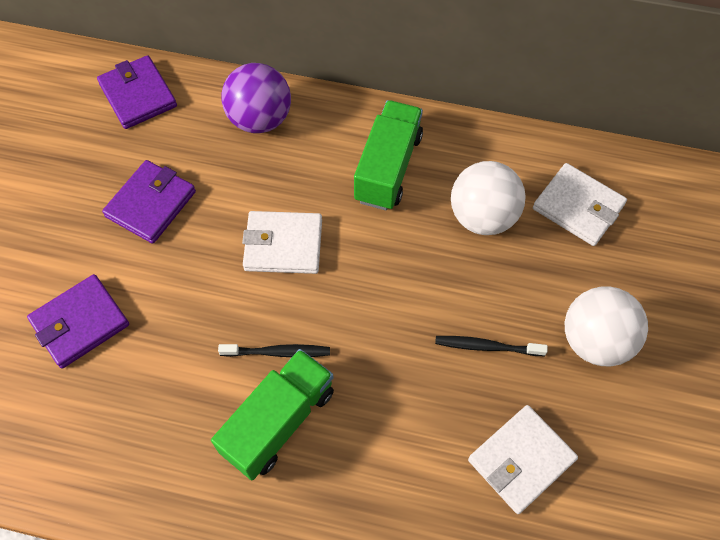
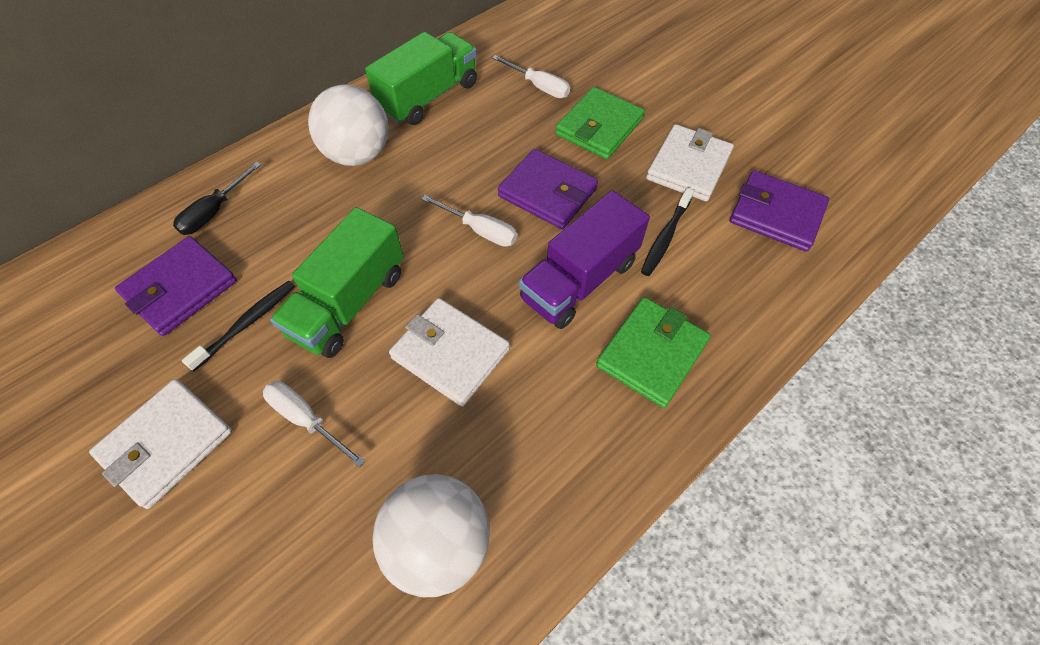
black screwdriver: 0 -> 1
green wallet: 0 -> 2
purple ball: 1 -> 0
purple truck: 0 -> 1
white screwdriver: 0 -> 3

